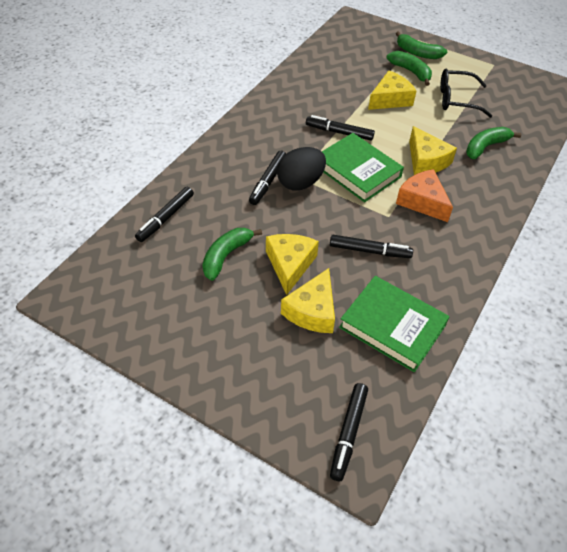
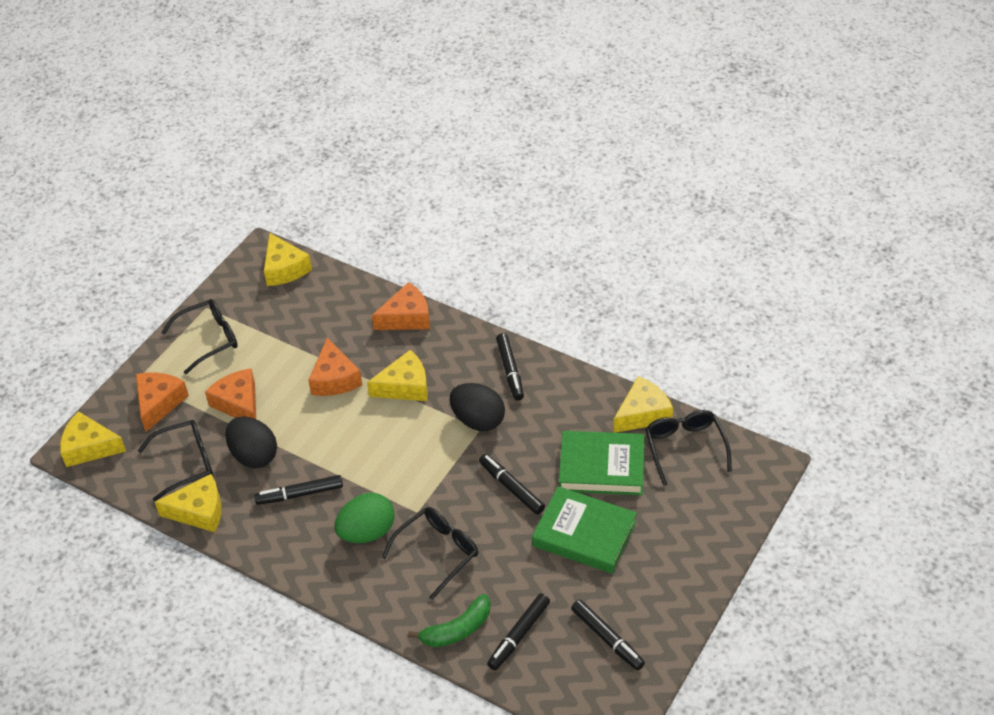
black egg: 1 -> 2
black glasses: 1 -> 4
green banana: 4 -> 1
green egg: 0 -> 1
orange cheese: 1 -> 4
yellow cheese: 4 -> 5

